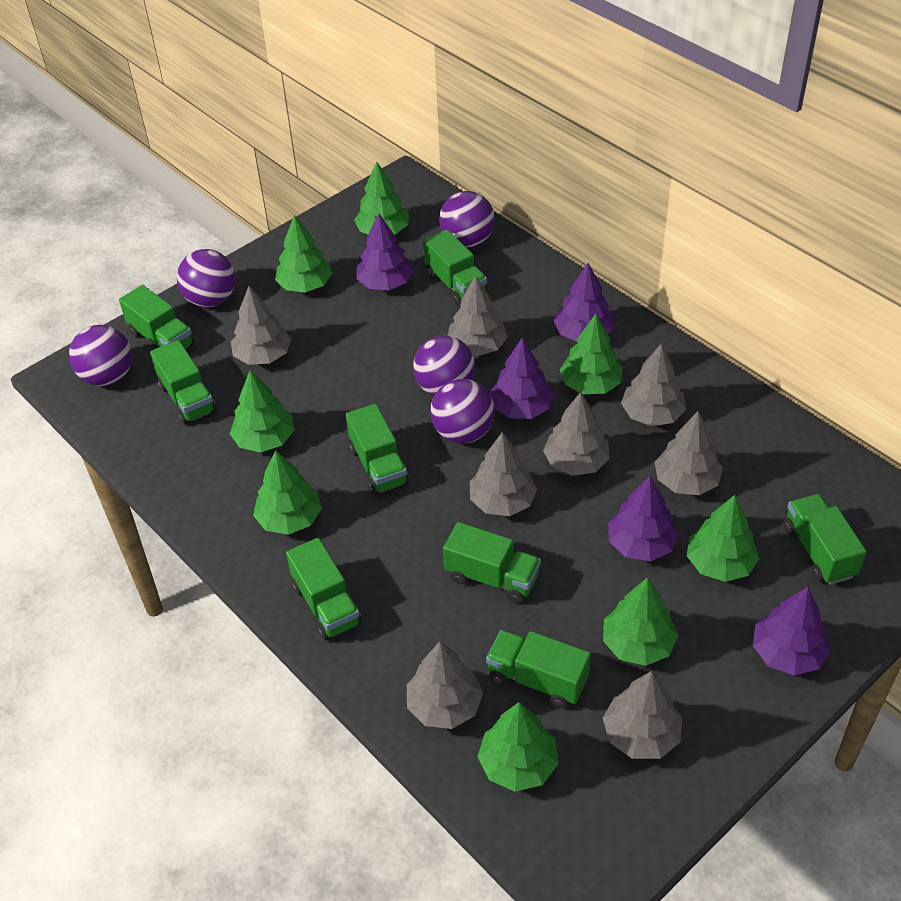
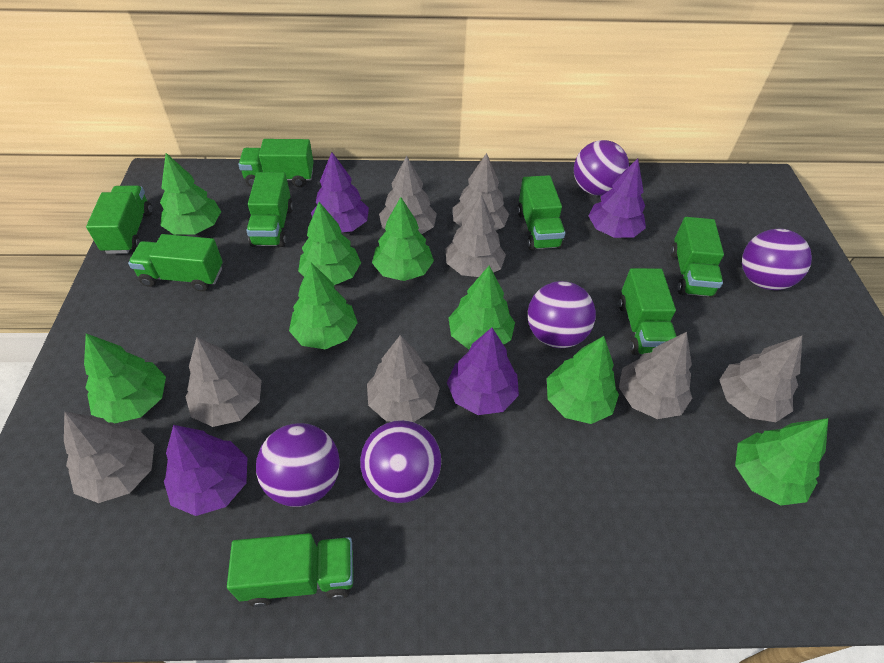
purple tree: 5 -> 4

